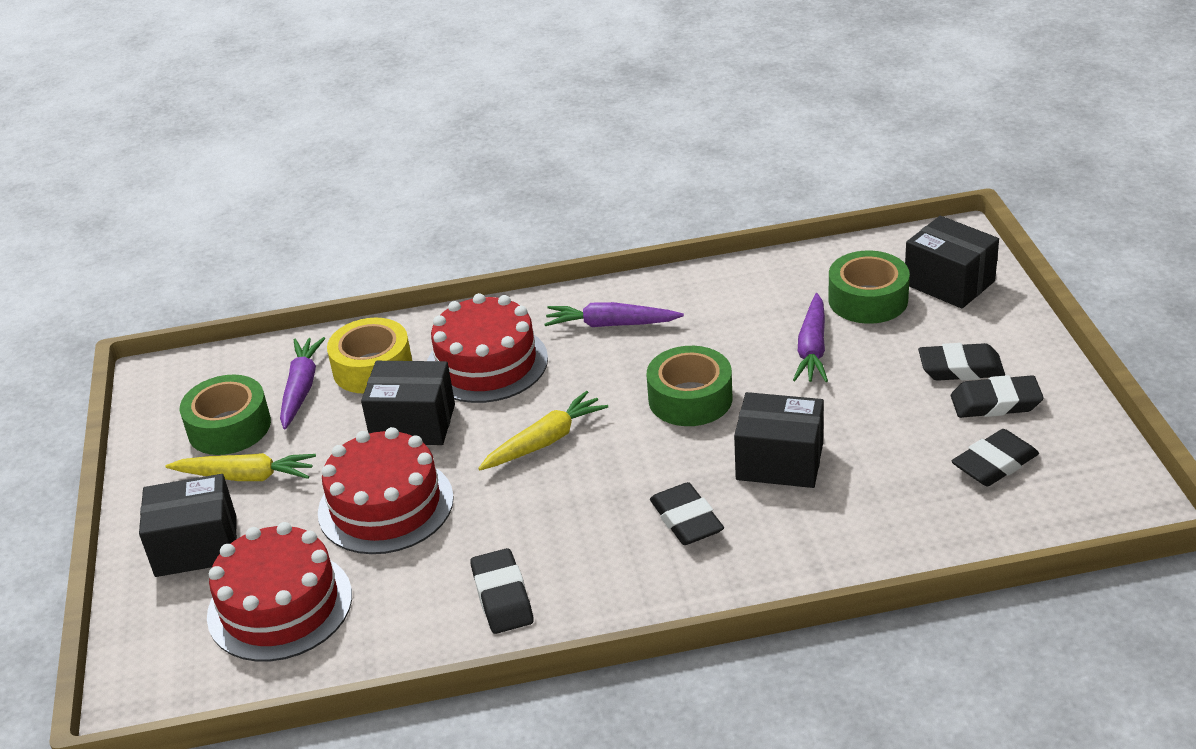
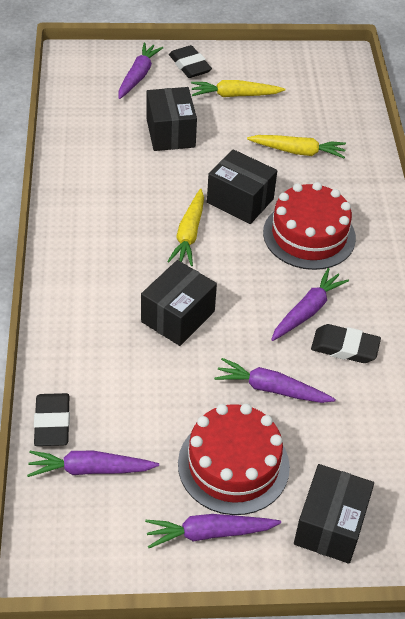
black eraser: 5 -> 3
green tape: 3 -> 0
purple carrot: 3 -> 5
red cake: 3 -> 2
yellow carrot: 2 -> 3
yellow tape: 1 -> 0

